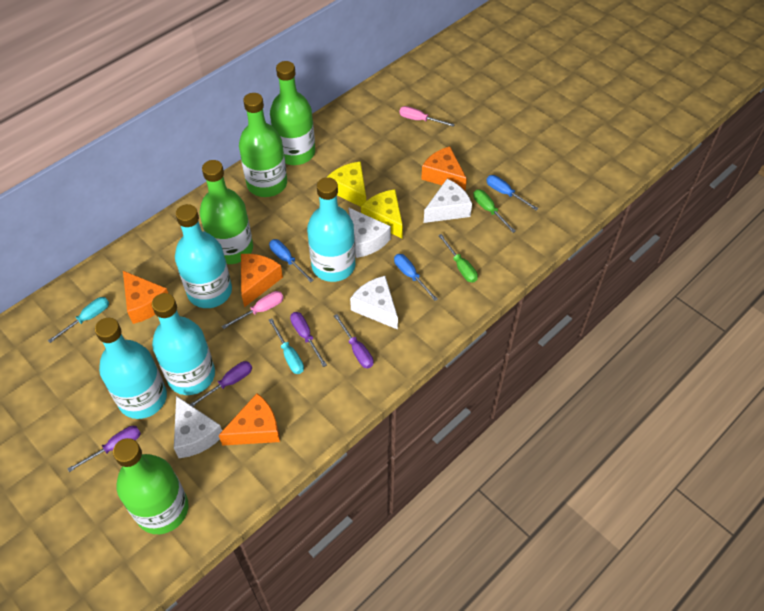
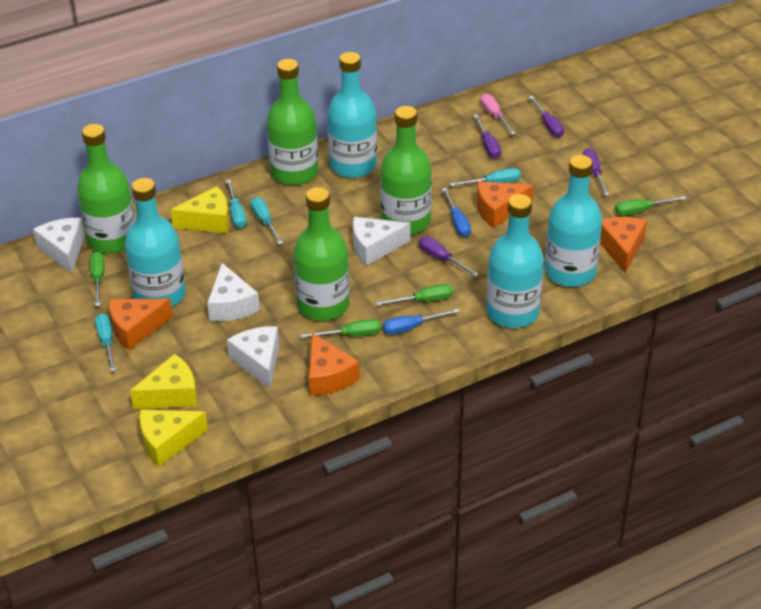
blue screwdriver: 3 -> 2
green screwdriver: 2 -> 4
pink screwdriver: 2 -> 1
turquoise screwdriver: 2 -> 4
yellow cheese: 2 -> 3

